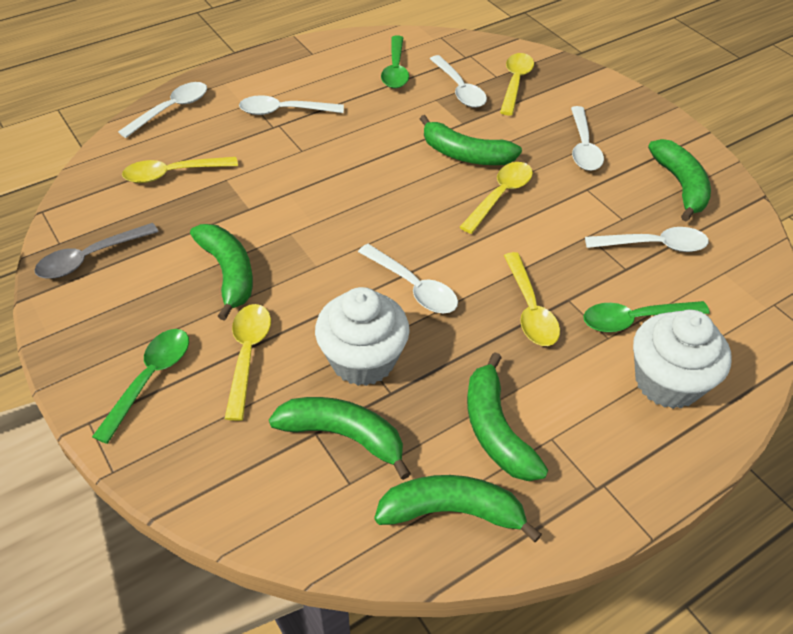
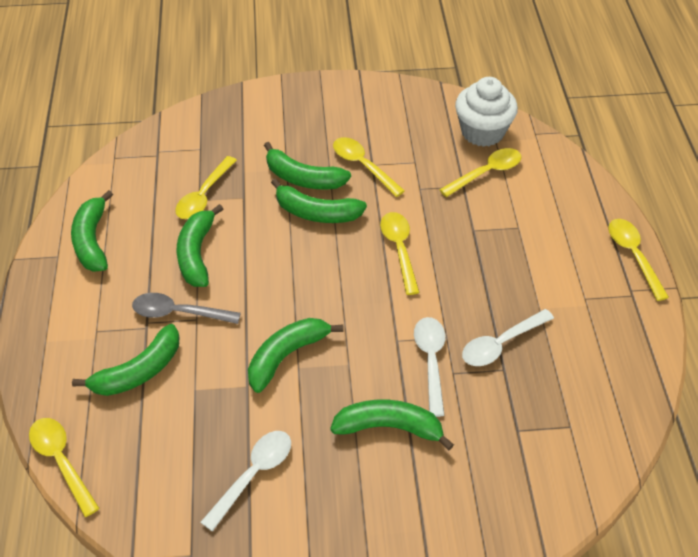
green banana: 6 -> 7
green spoon: 3 -> 0
white cupcake: 2 -> 1
white spoon: 6 -> 3
yellow spoon: 5 -> 6

